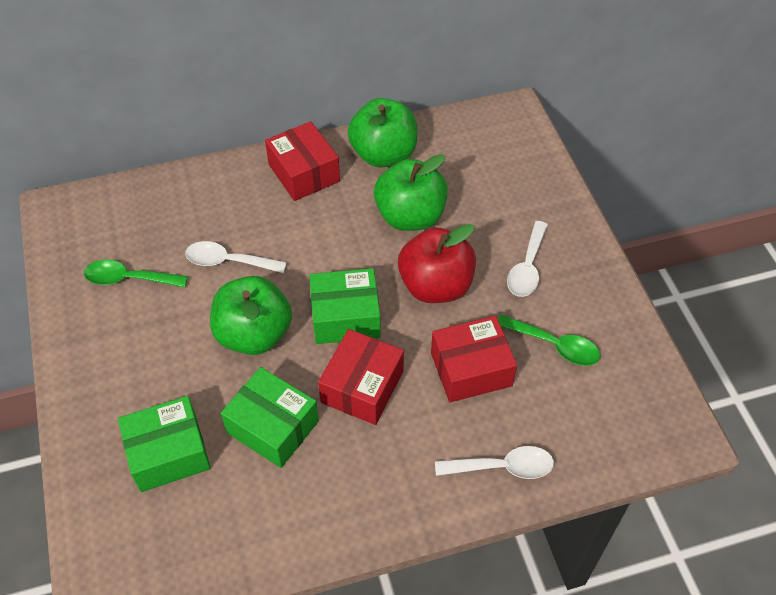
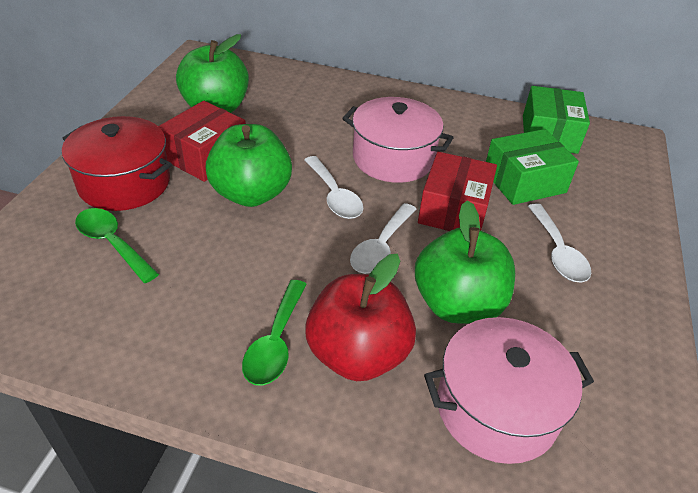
green box: 3 -> 2
pink pot: 0 -> 2
red box: 3 -> 2
red pot: 0 -> 1

